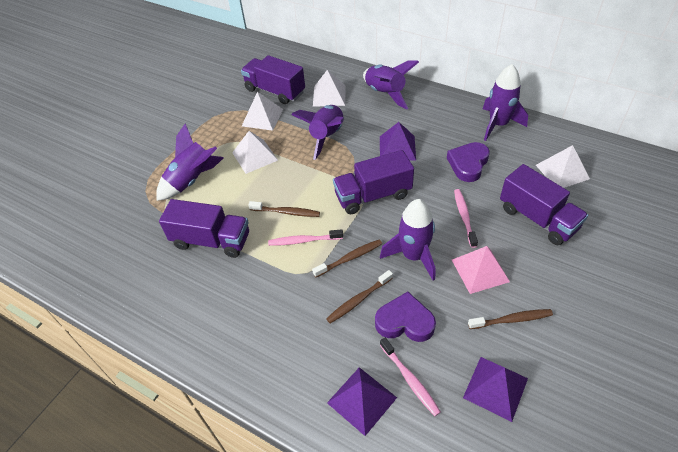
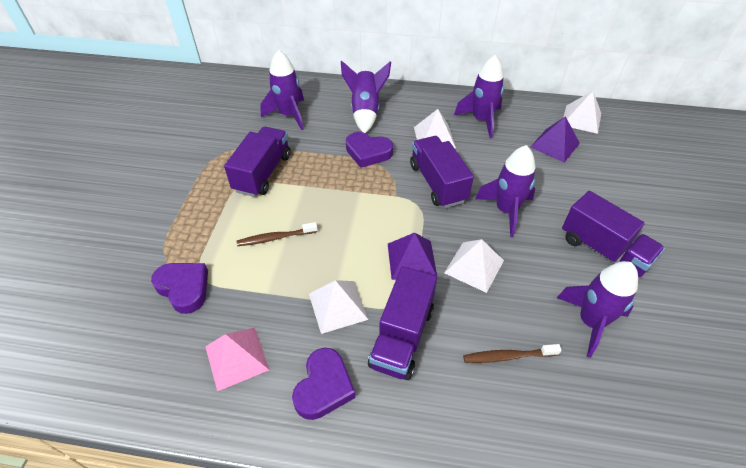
brown toothbrush: 4 -> 2
pink toothbrush: 3 -> 0
purple heart: 2 -> 3
purple pyramid: 3 -> 2

